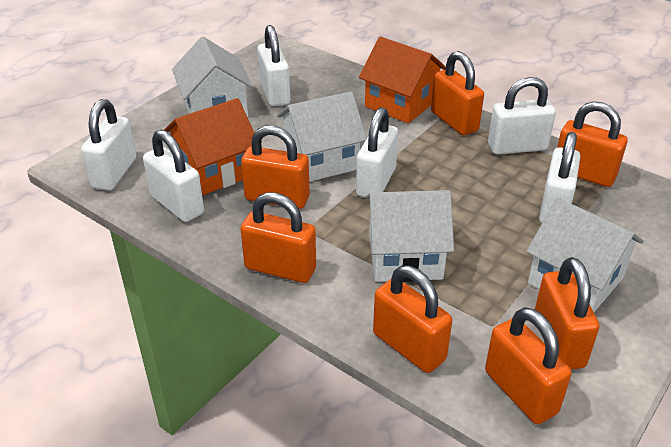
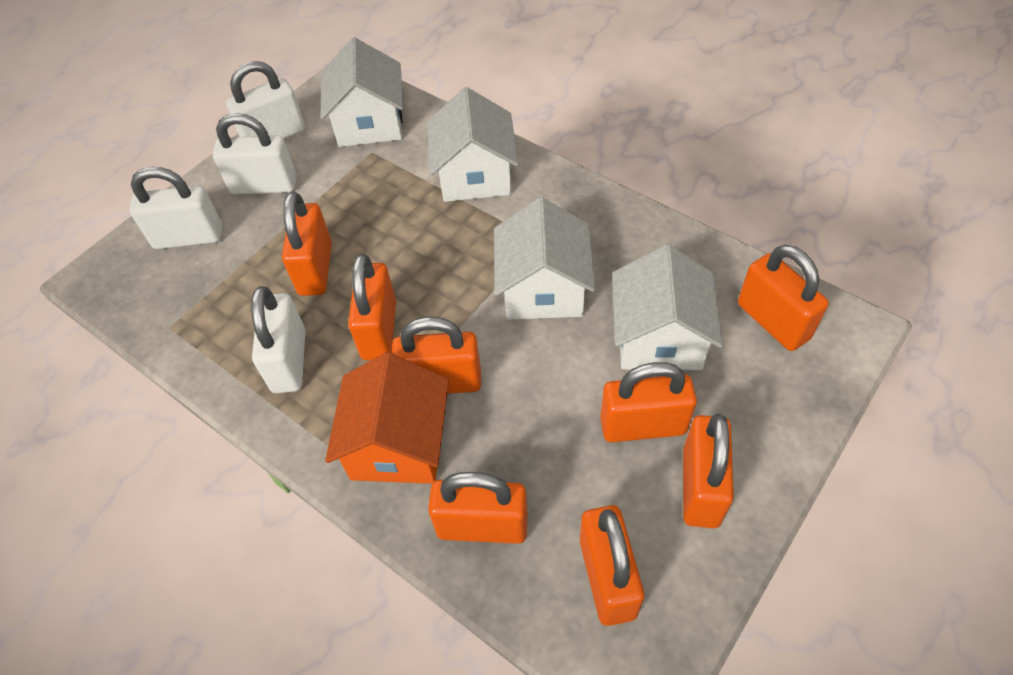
orange house: 2 -> 1
orange padlock: 7 -> 8
white padlock: 6 -> 4

